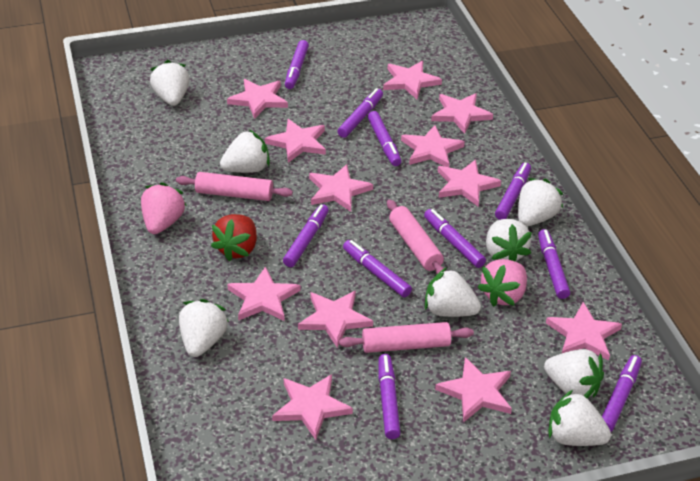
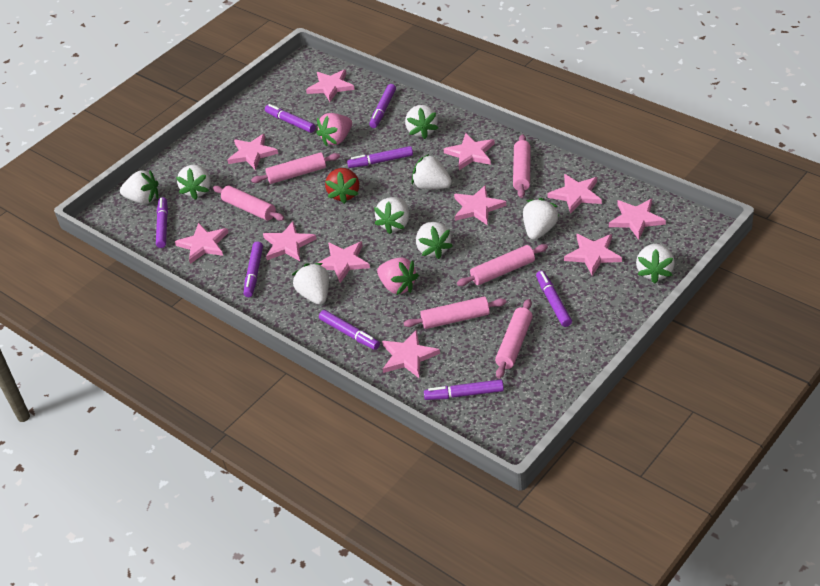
pink rolling pin: 3 -> 6
pink star: 12 -> 11
purple marker: 10 -> 8
white strawberry: 8 -> 9

